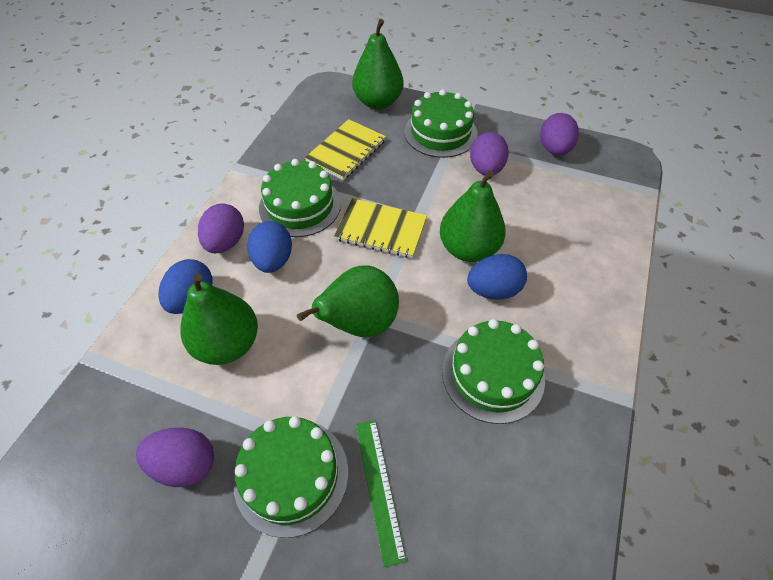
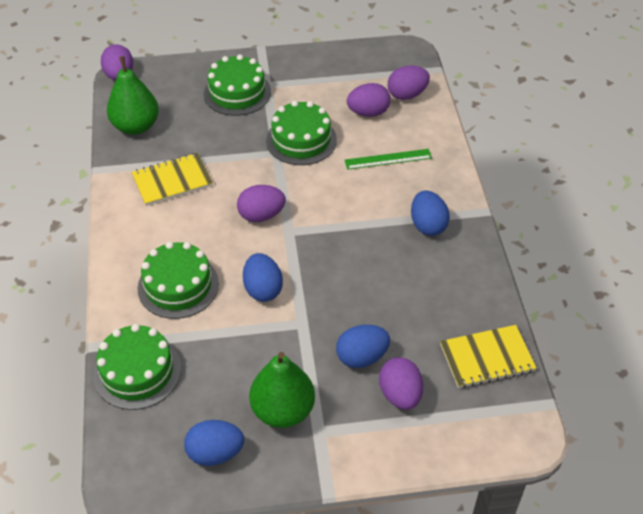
blue egg: 3 -> 4
green pear: 4 -> 2
purple egg: 4 -> 5

